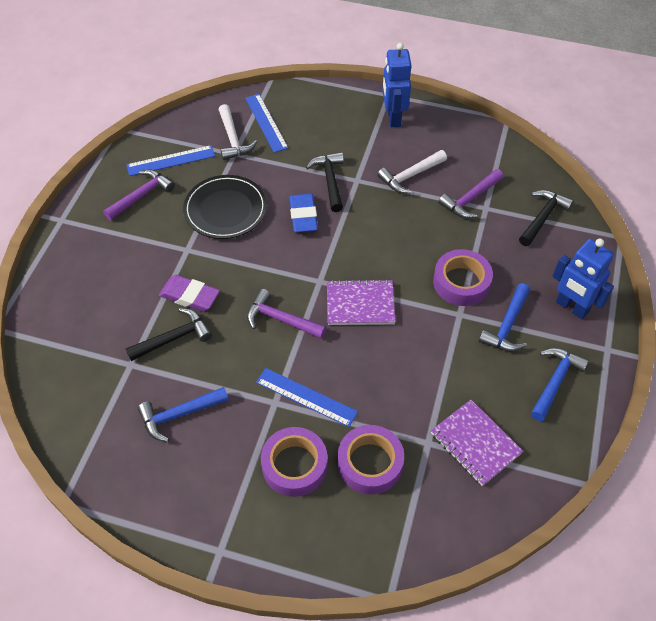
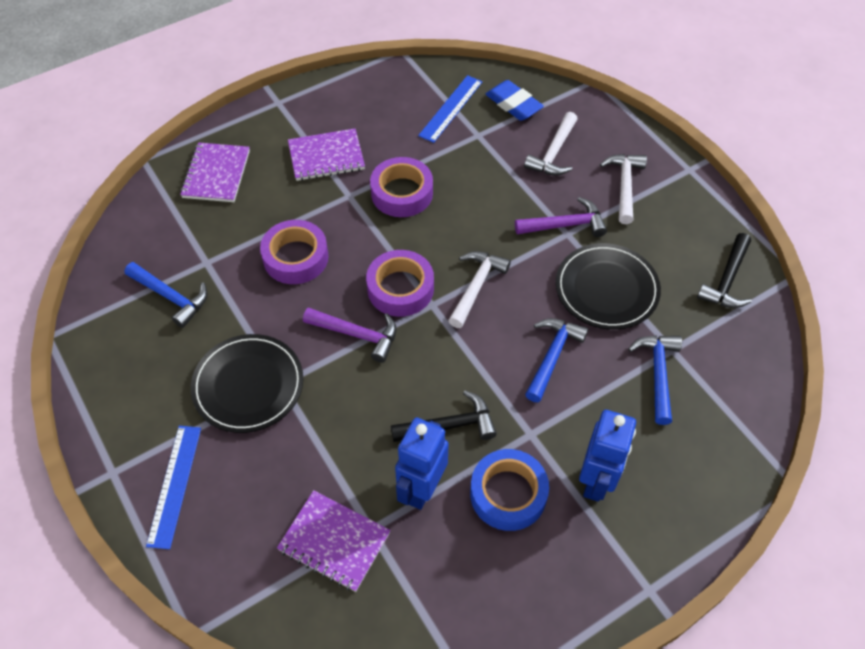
black hammer: 3 -> 2
black plate: 1 -> 2
blue ruler: 3 -> 2
blue tape: 0 -> 1
purple eraser: 1 -> 0
purple hammer: 3 -> 2
purple notebook: 2 -> 3
white hammer: 2 -> 3

